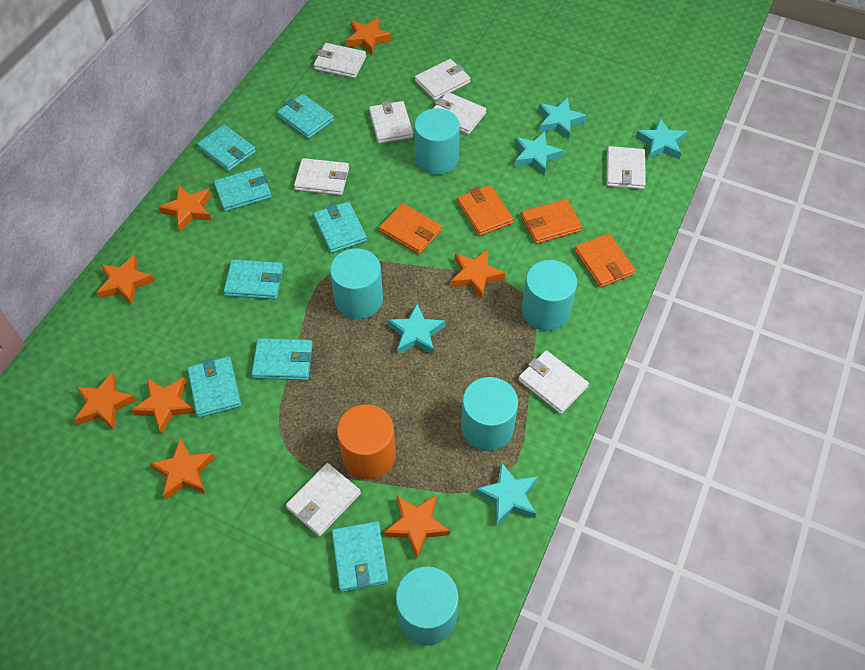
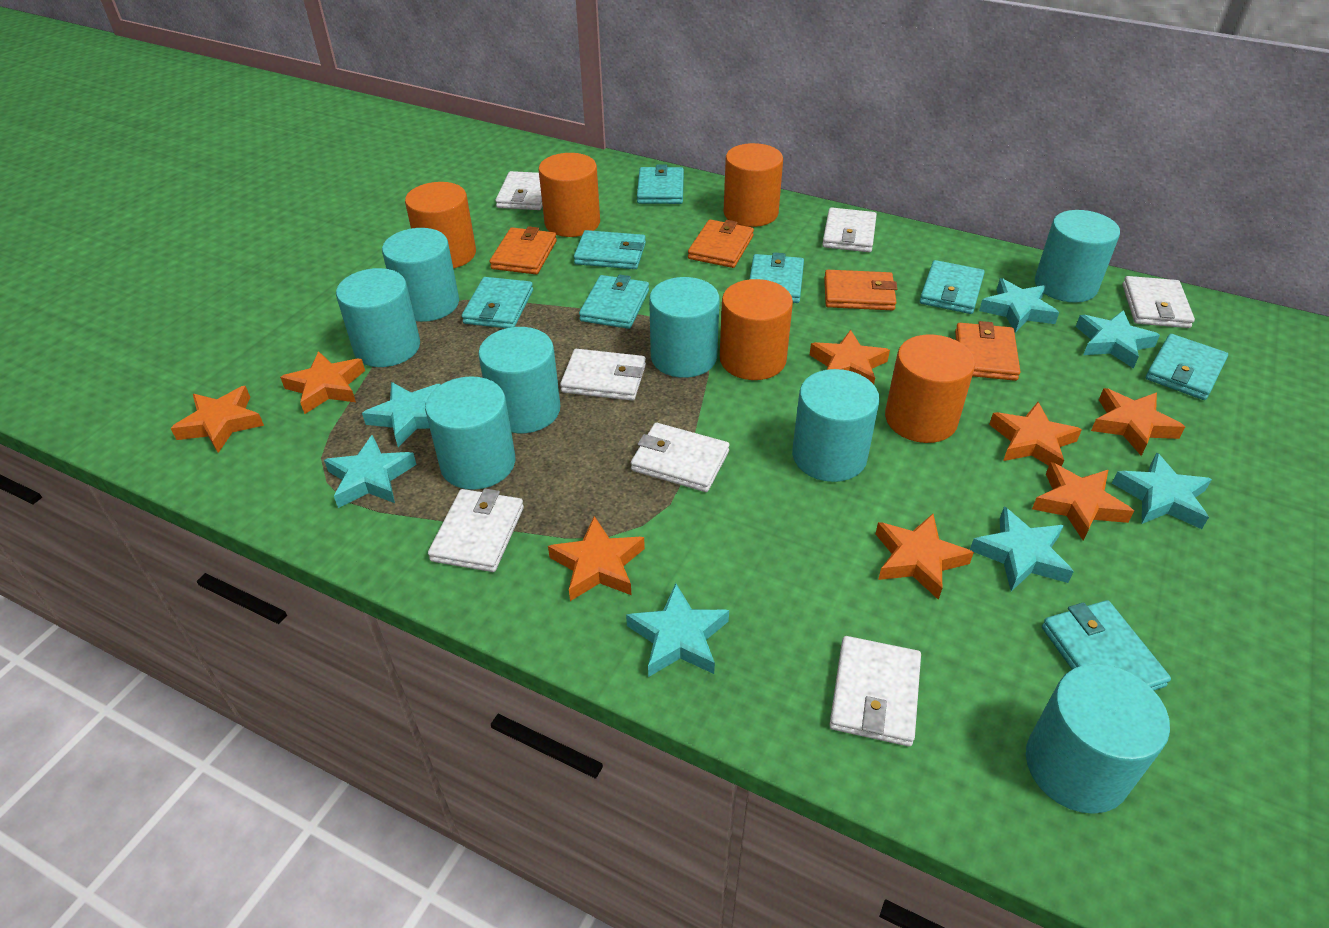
orange cylinder: 1 -> 5
turquoise cylinder: 5 -> 8
turquoise star: 5 -> 7
white wallet: 8 -> 7

